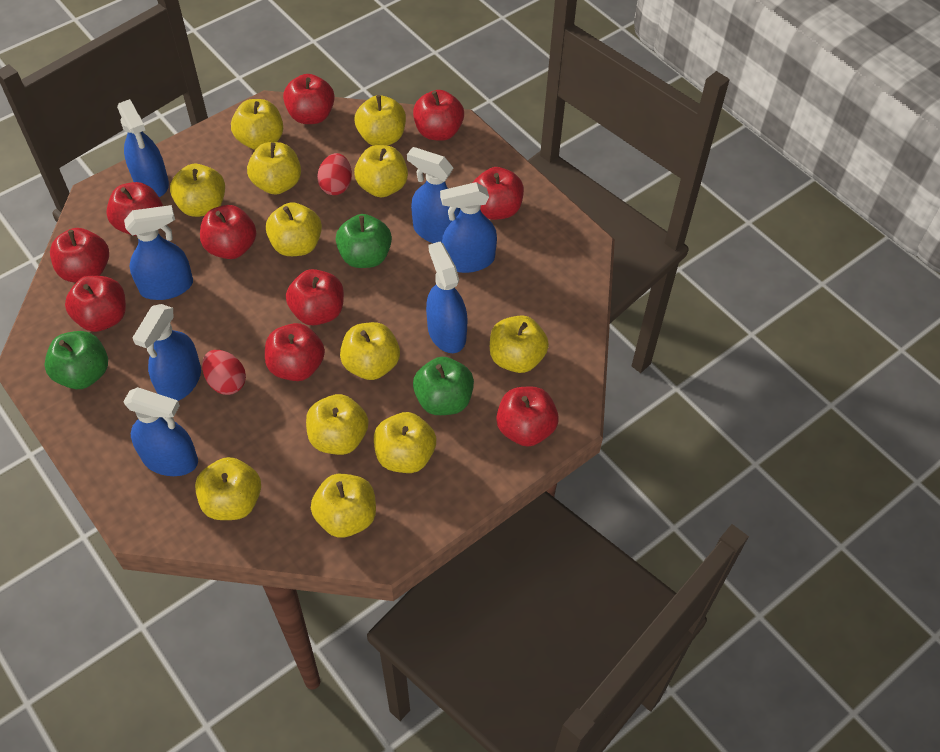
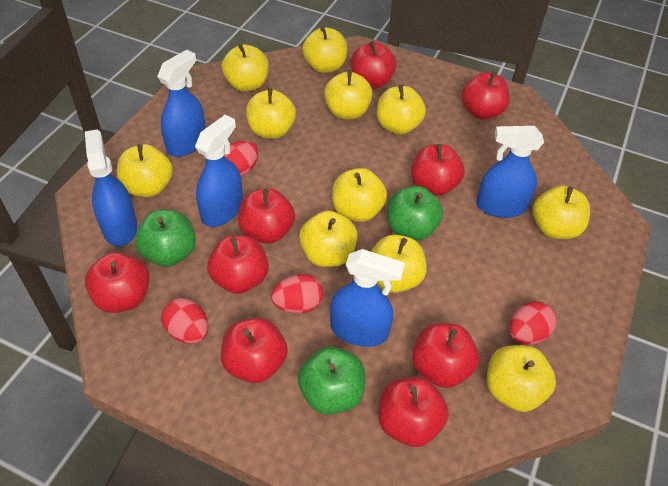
blue spray bottle: 7 -> 5
red apple: 10 -> 9
red egg: 2 -> 4
yellow apple: 12 -> 11

